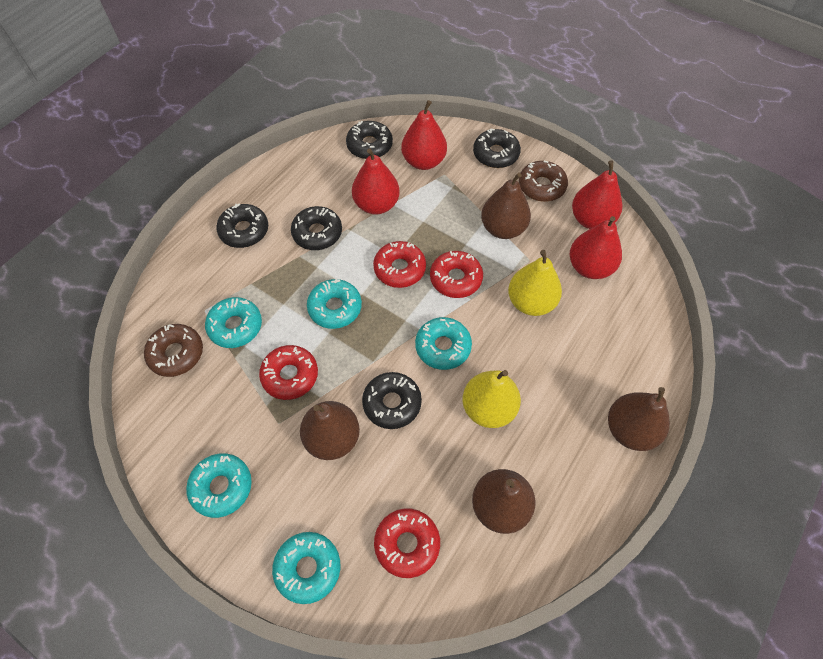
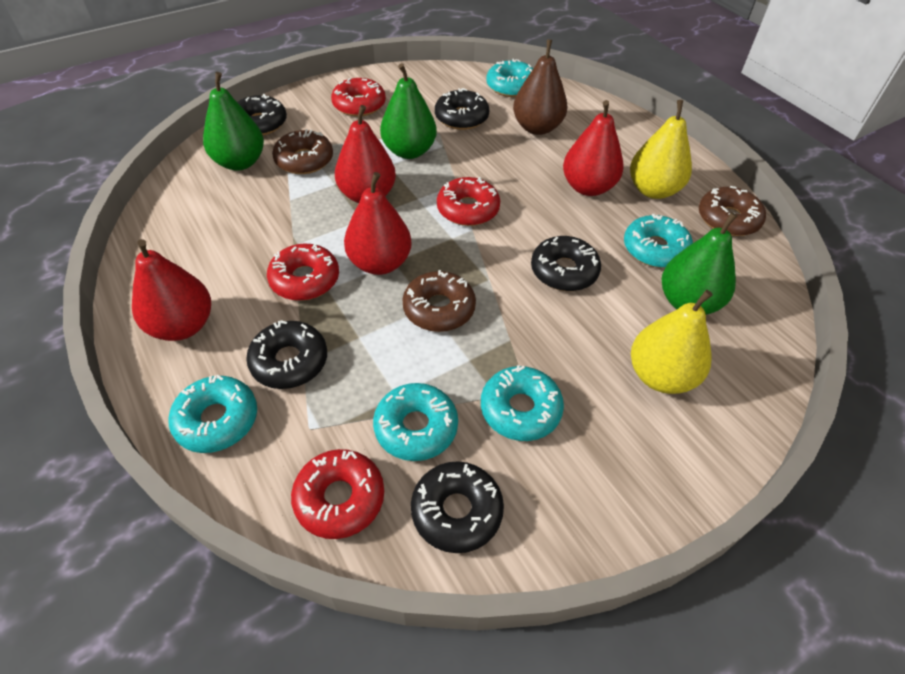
brown donut: 2 -> 3
brown pear: 4 -> 1
green pear: 0 -> 3

